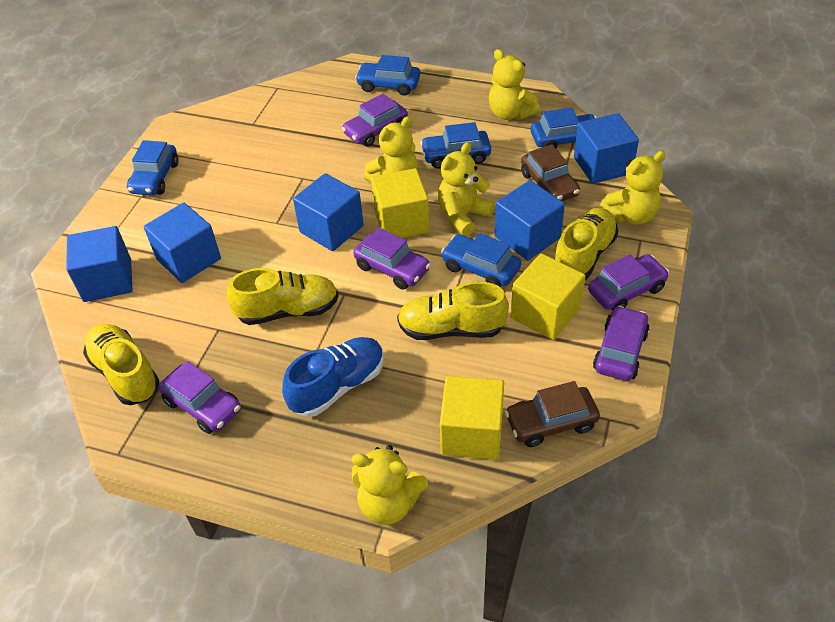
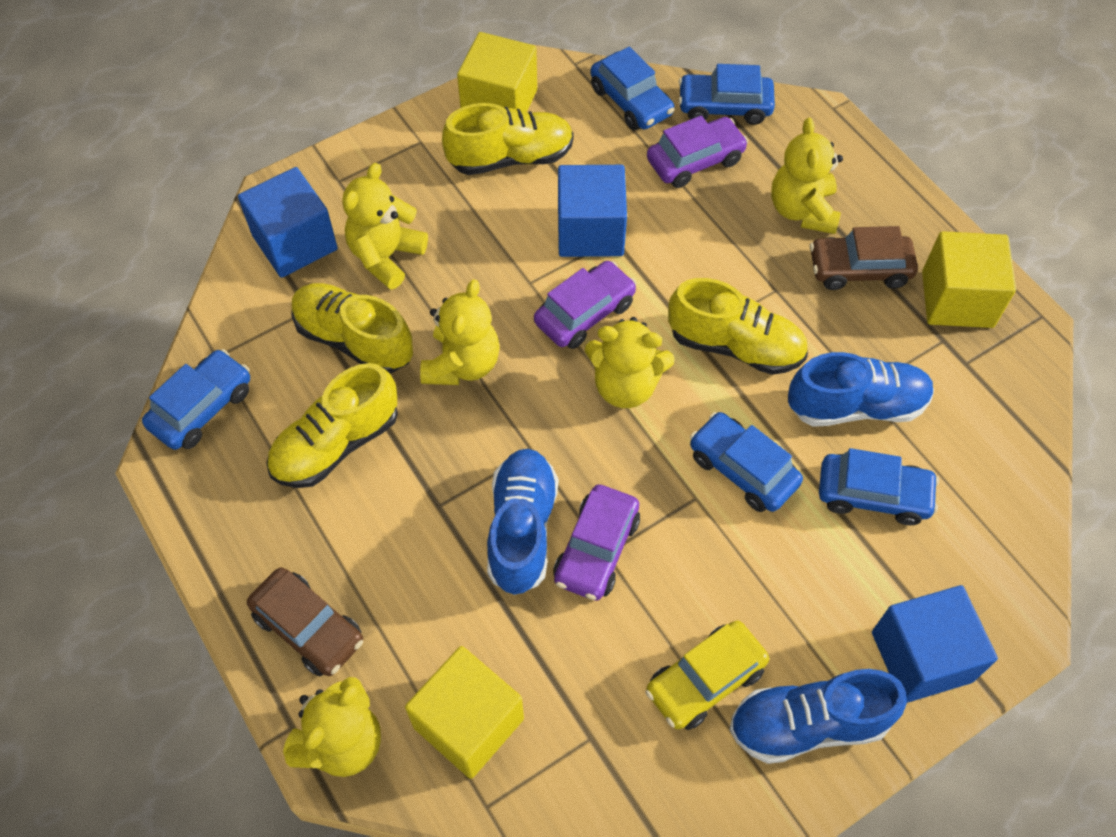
blue cube: 5 -> 3
blue shoe: 1 -> 3
purple car: 5 -> 3
yellow car: 0 -> 1

